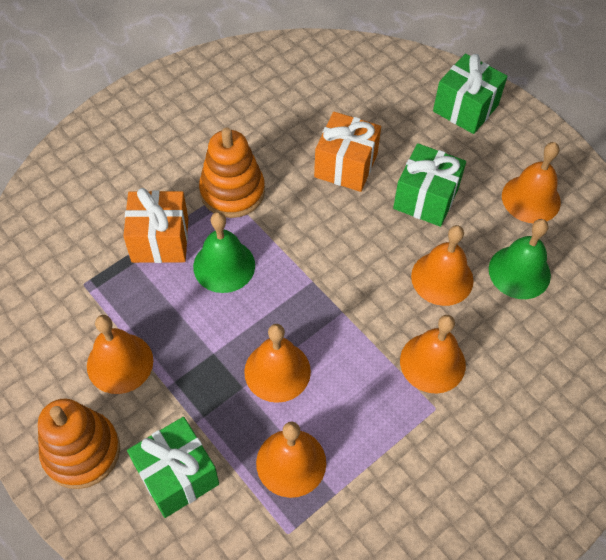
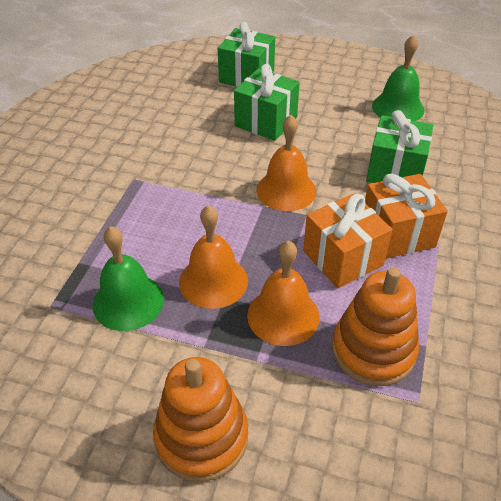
orange bell: 6 -> 3

